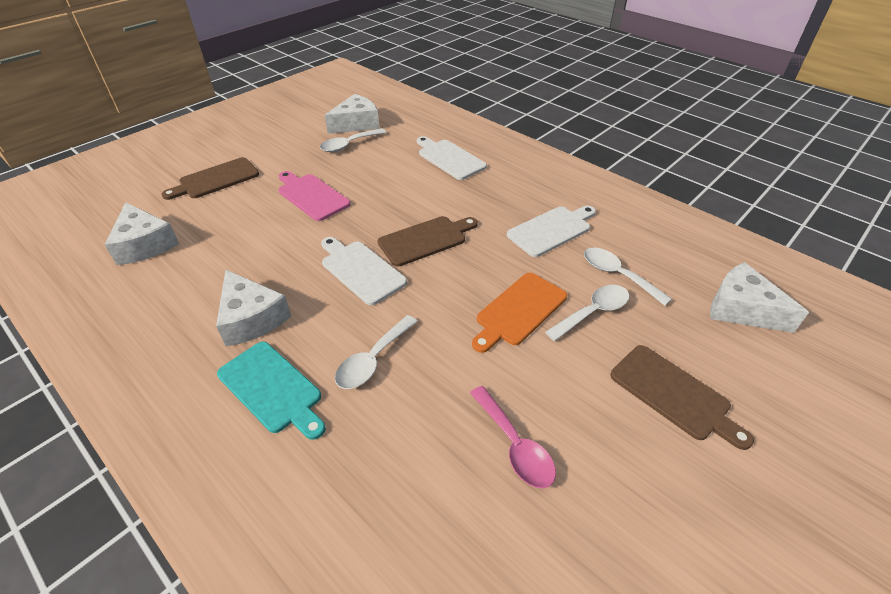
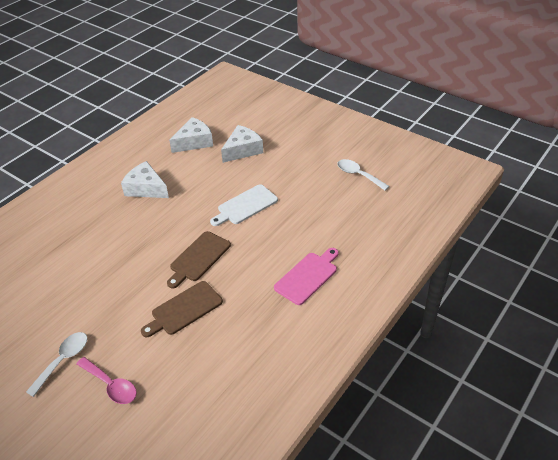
brown cutting board: 3 -> 2
orange cutting board: 1 -> 0
turquoise cutting board: 1 -> 0
white cheese: 4 -> 3
white cutting board: 3 -> 1
white spoon: 4 -> 2

